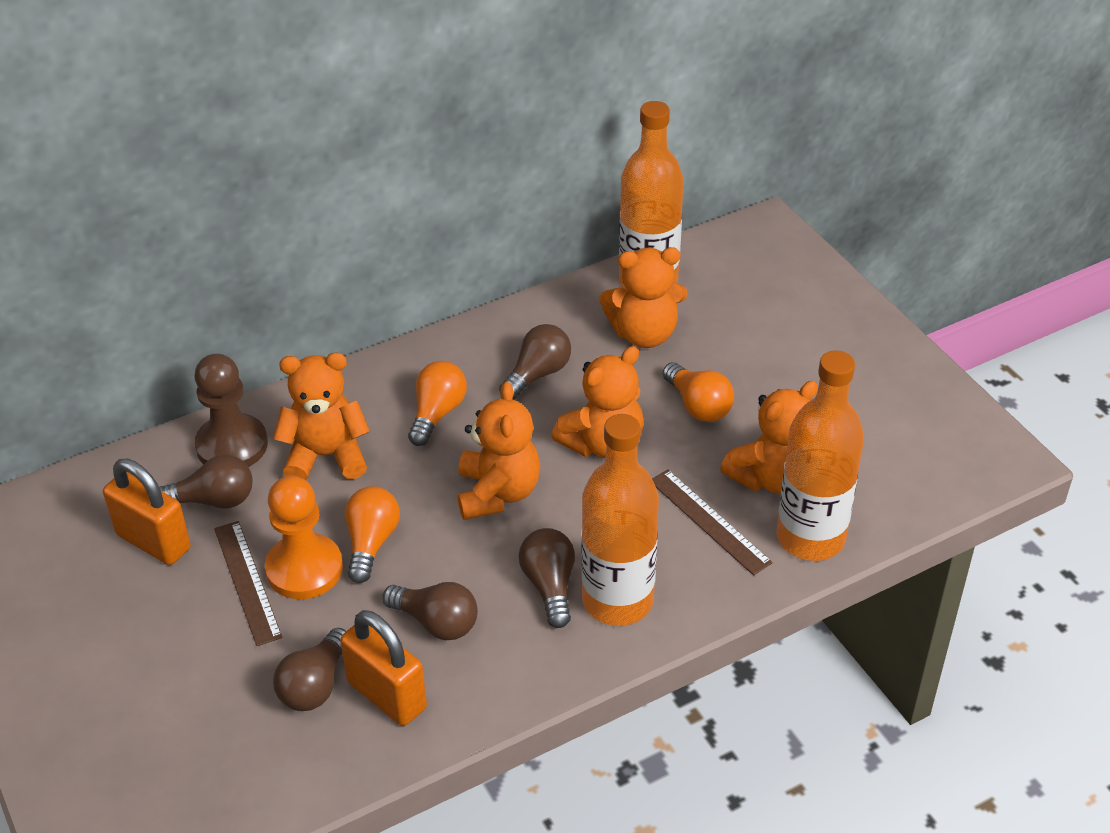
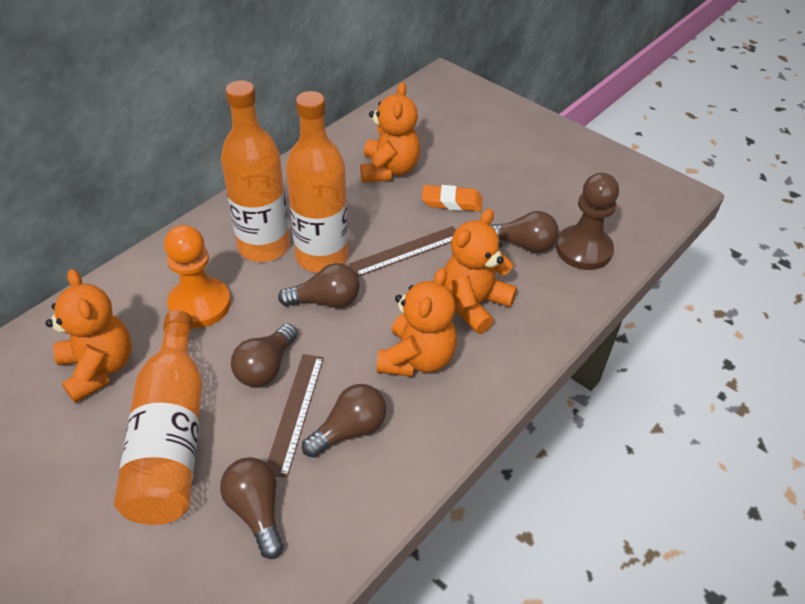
orange eraser: 0 -> 1
orange light bulb: 3 -> 0
orange padlock: 2 -> 0
orange teddy bear: 5 -> 4

